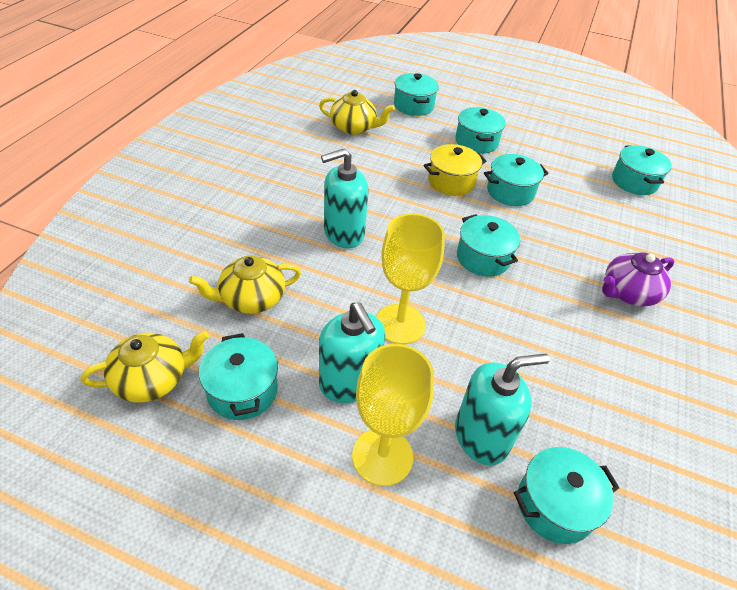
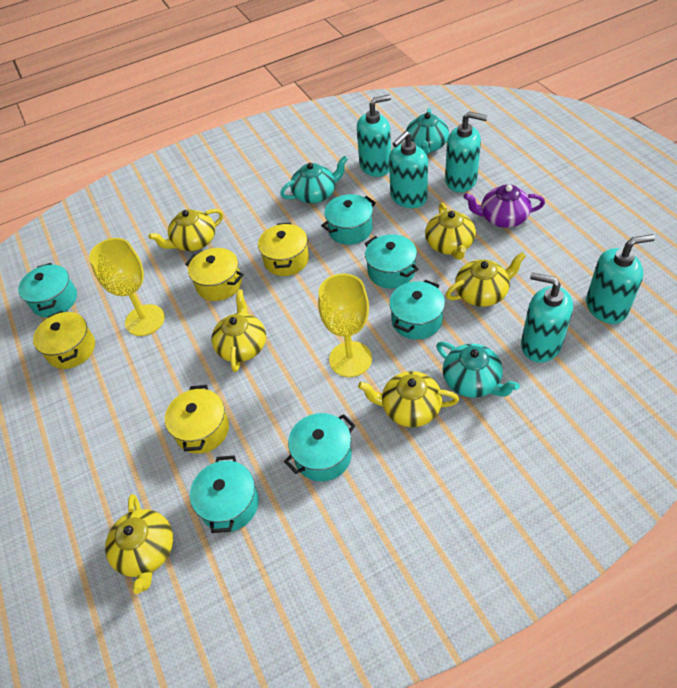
turquoise pot: 7 -> 6
turquoise soap dispenser: 3 -> 5
turquoise teapot: 0 -> 3
yellow pot: 1 -> 4
yellow teapot: 3 -> 6

